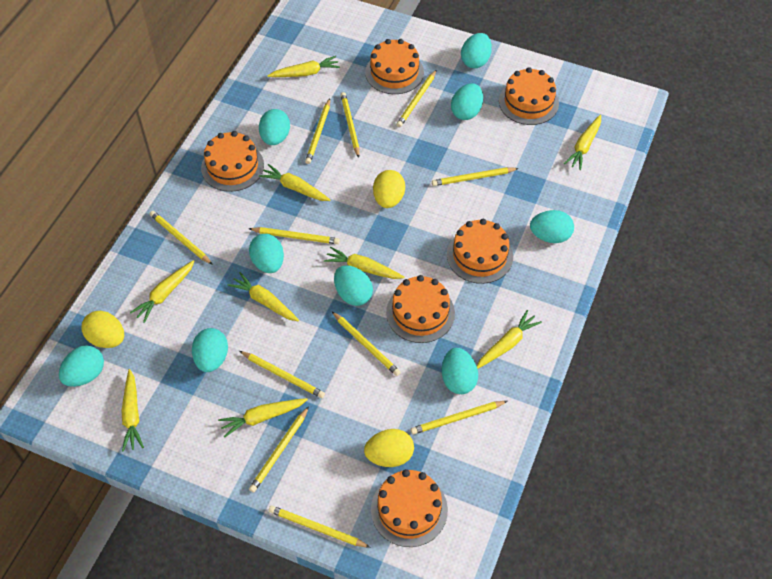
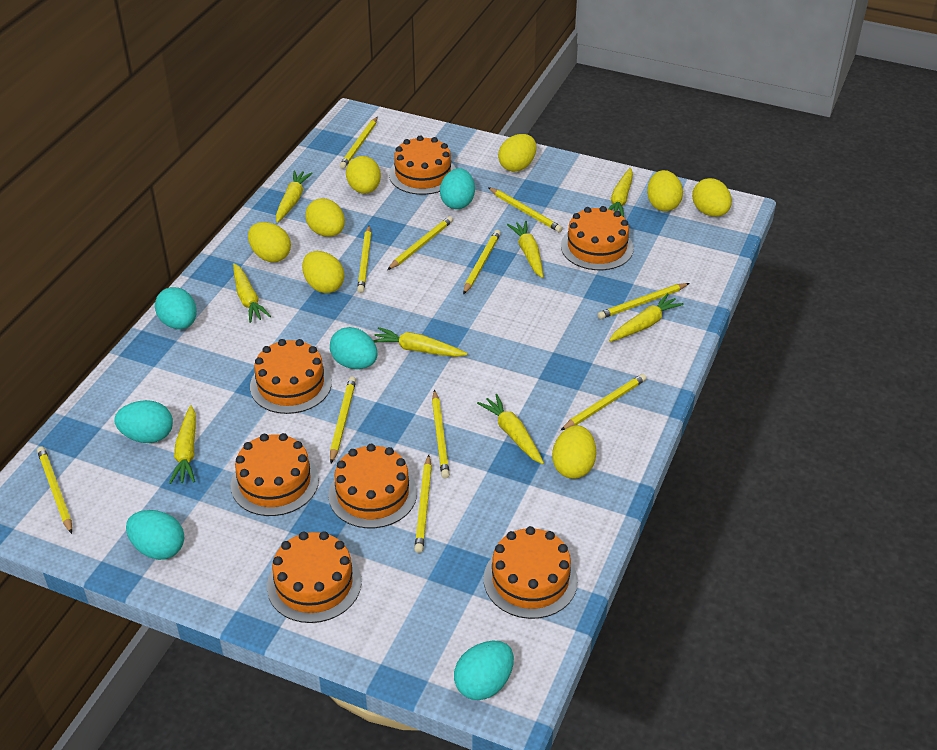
orange cake: 6 -> 7
turquoise egg: 9 -> 6
yellow carrot: 9 -> 8
yellow egg: 3 -> 8

